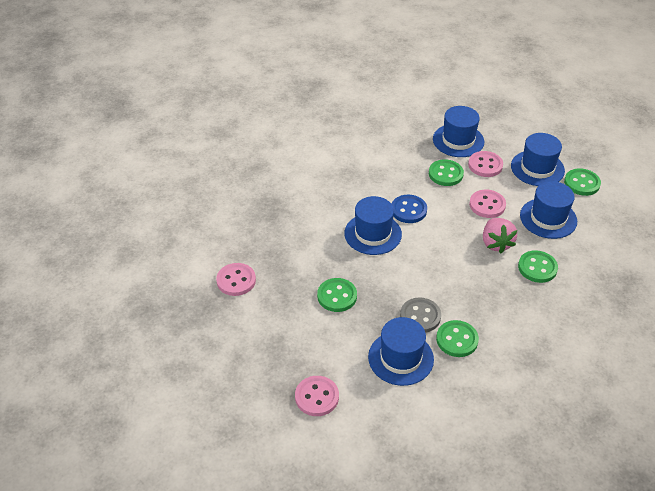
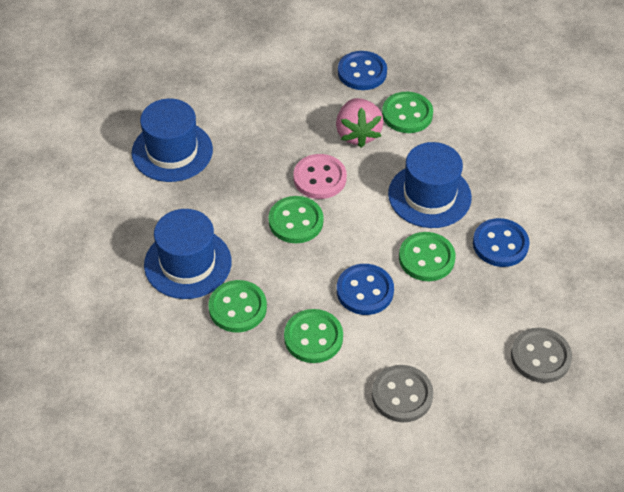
blue button: 1 -> 3
blue hat: 5 -> 3
grey button: 1 -> 2
pink button: 4 -> 1

